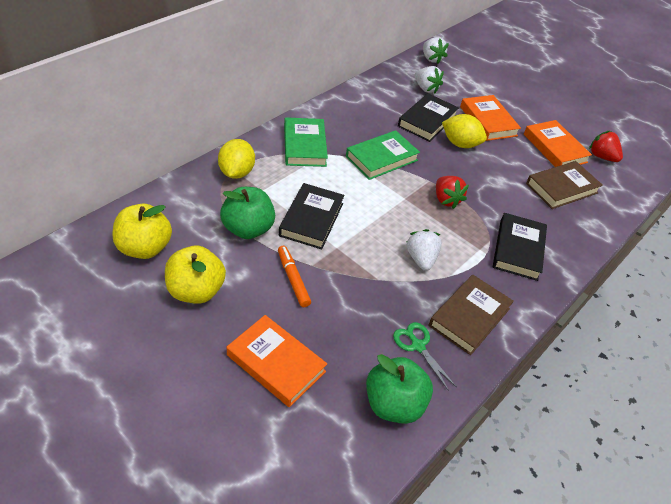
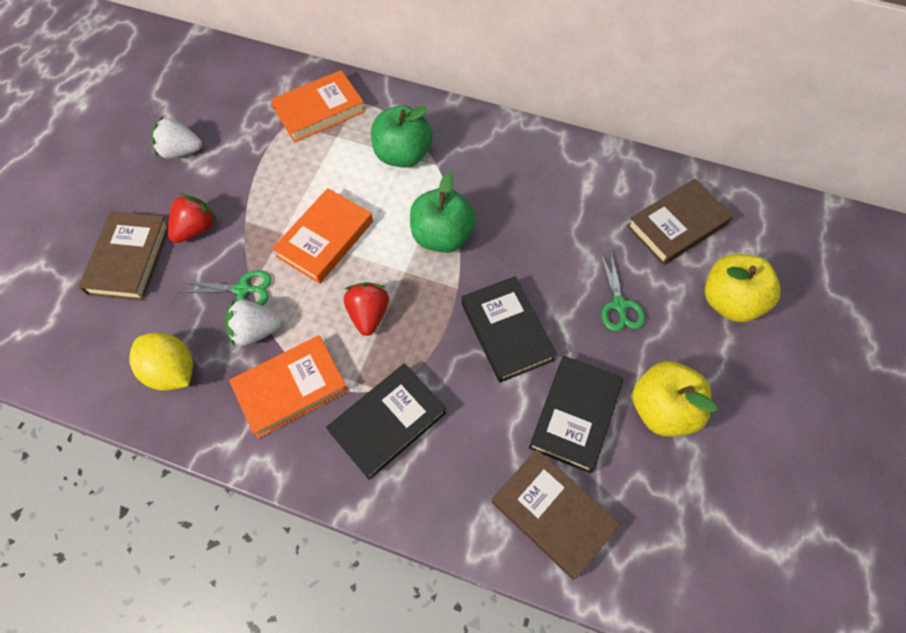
brown book: 2 -> 3
green book: 2 -> 0
green scissors: 1 -> 2
orange marker: 1 -> 0
white strawberry: 3 -> 2
yellow lemon: 2 -> 1

